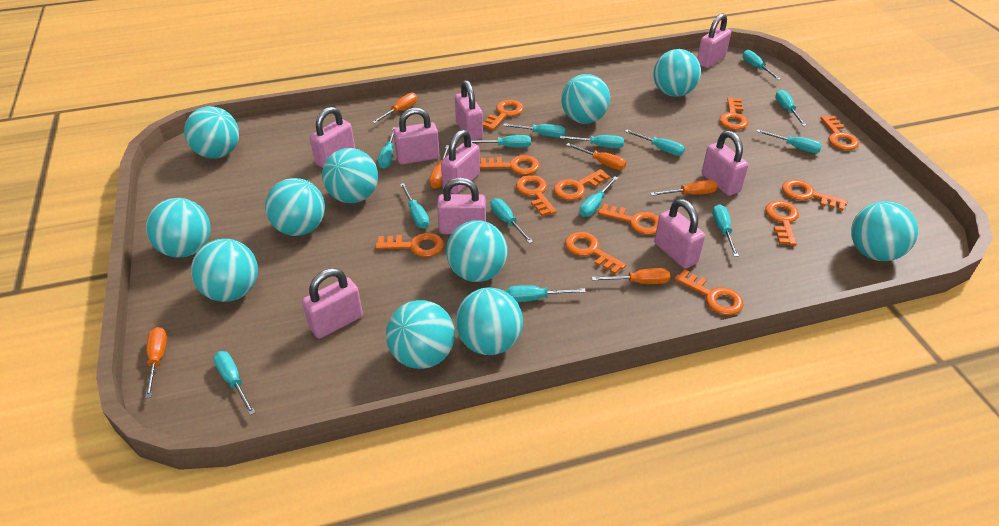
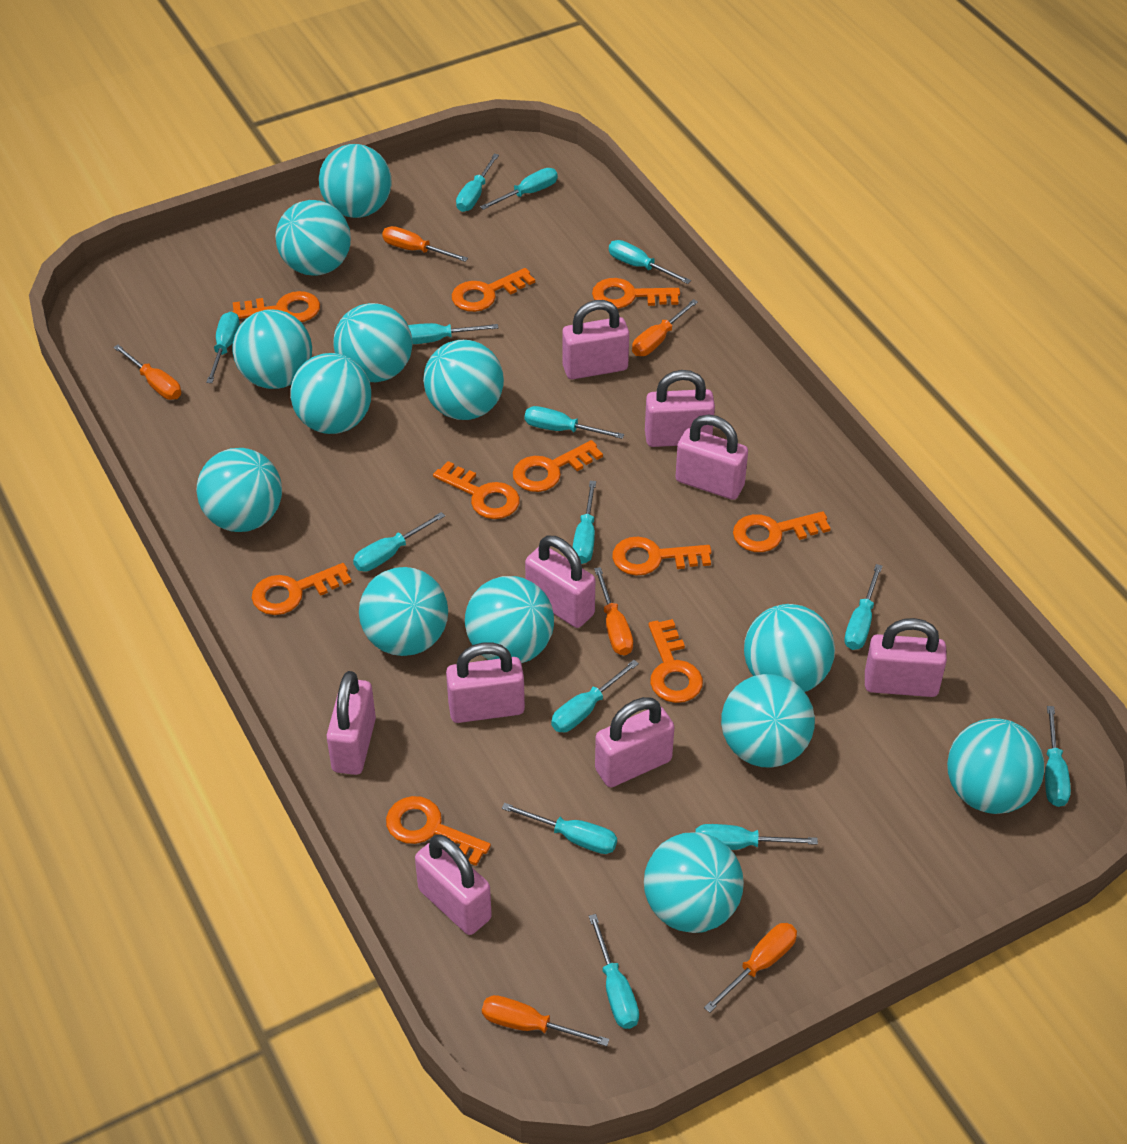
orange key: 12 -> 10
turquoise ball: 11 -> 13

